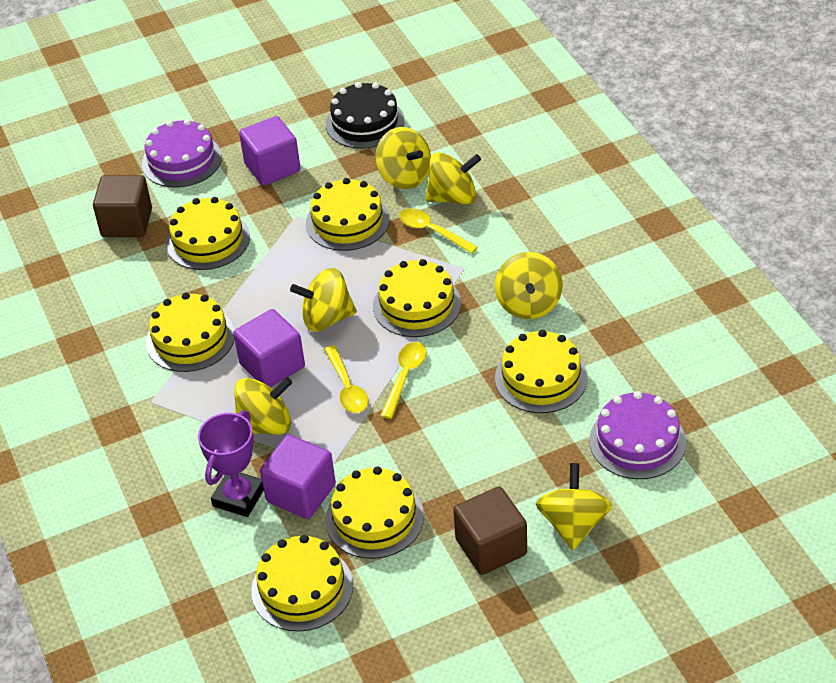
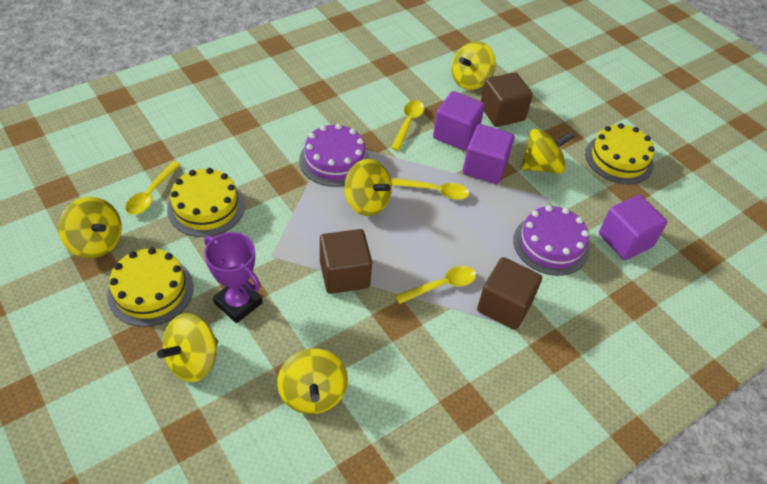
black cake: 1 -> 0
brown cube: 2 -> 3
yellow cake: 7 -> 3
yellow spoon: 3 -> 4

